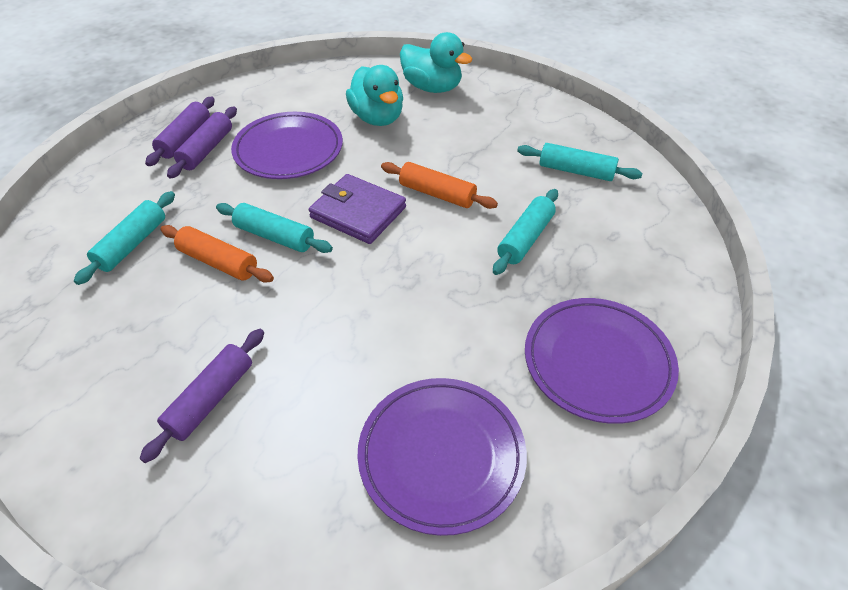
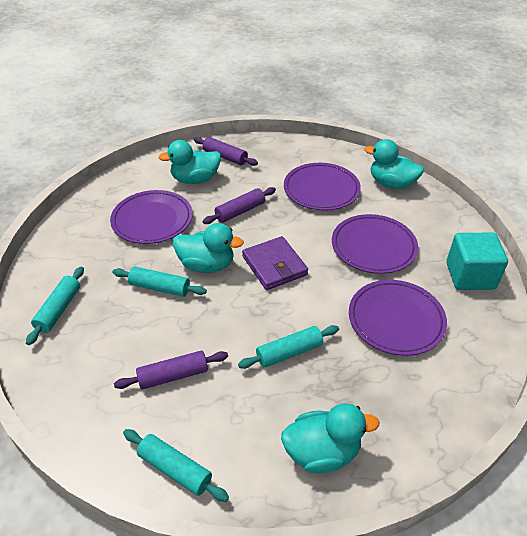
orange rolling pin: 2 -> 0
purple plate: 3 -> 4
turquoise cube: 0 -> 1
turquoise duck: 2 -> 4

